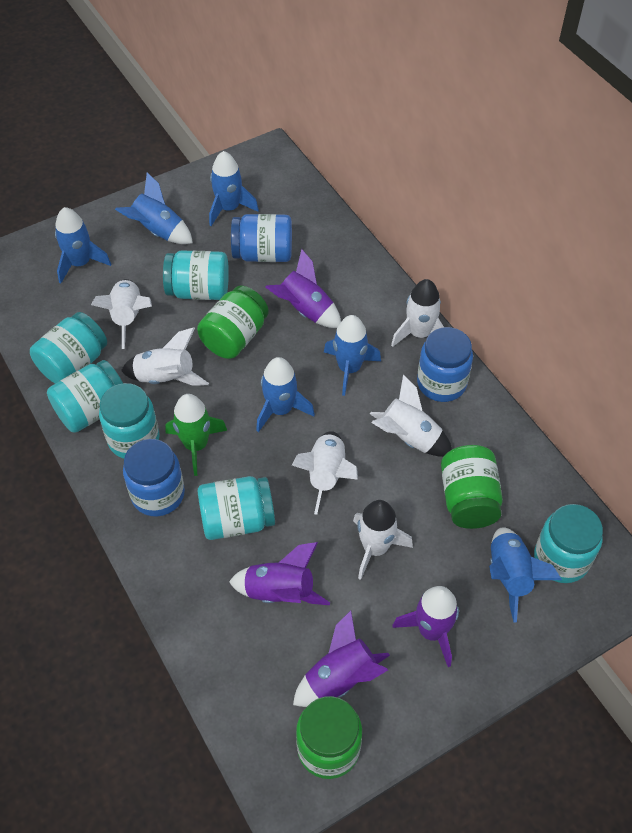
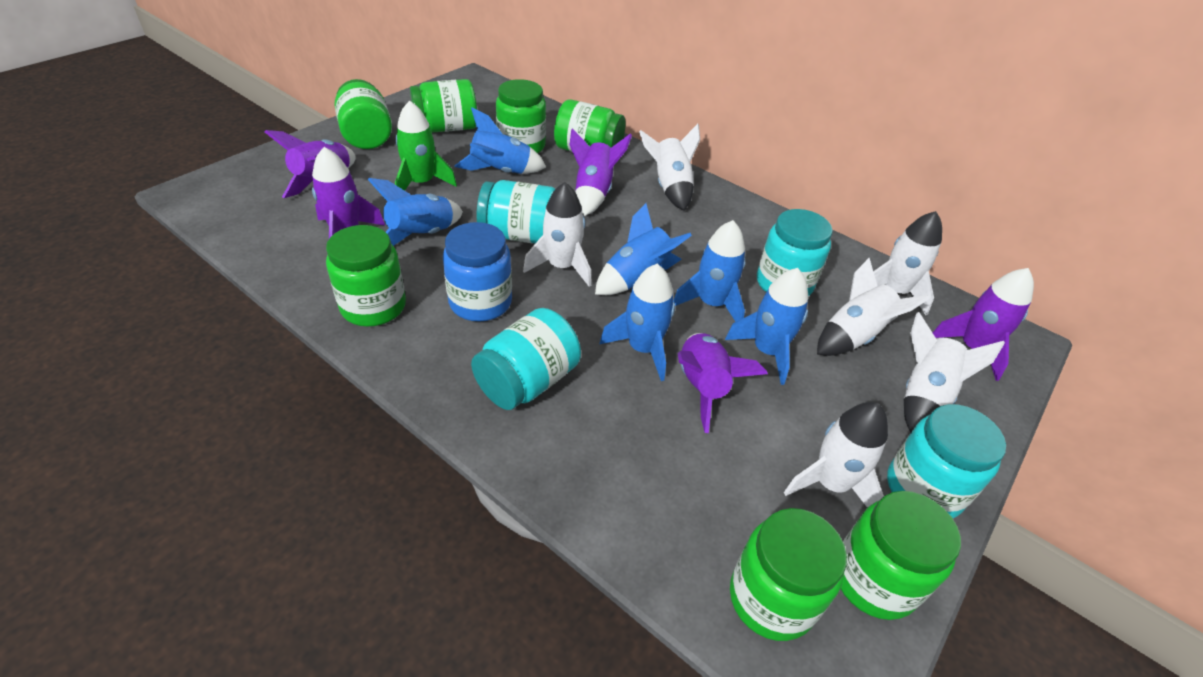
blue jar: 3 -> 1
green jar: 3 -> 7
purple rocket: 4 -> 5
turquoise jar: 6 -> 4

